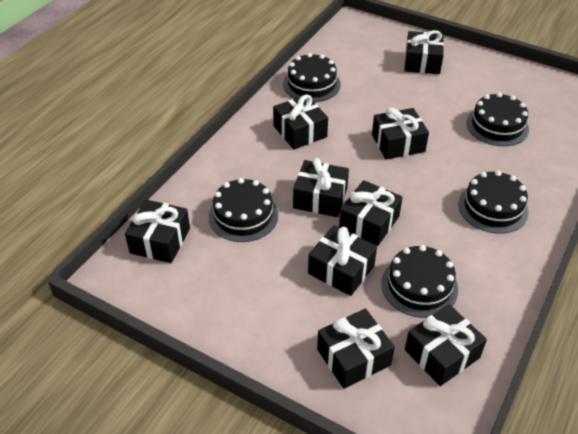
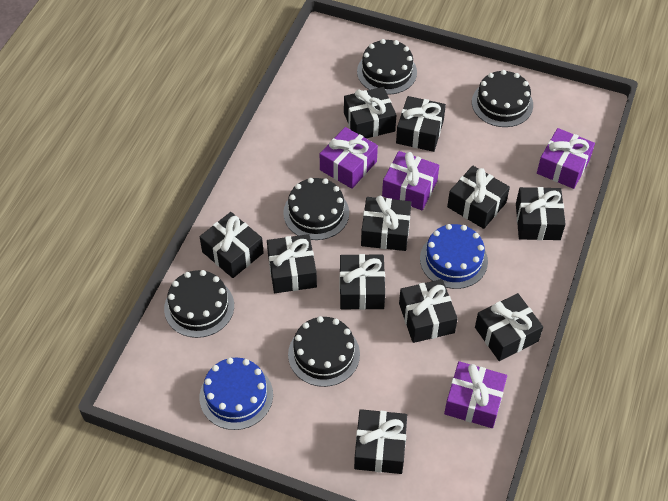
black gift: 9 -> 11
blue cake: 0 -> 2
purple gift: 0 -> 4

